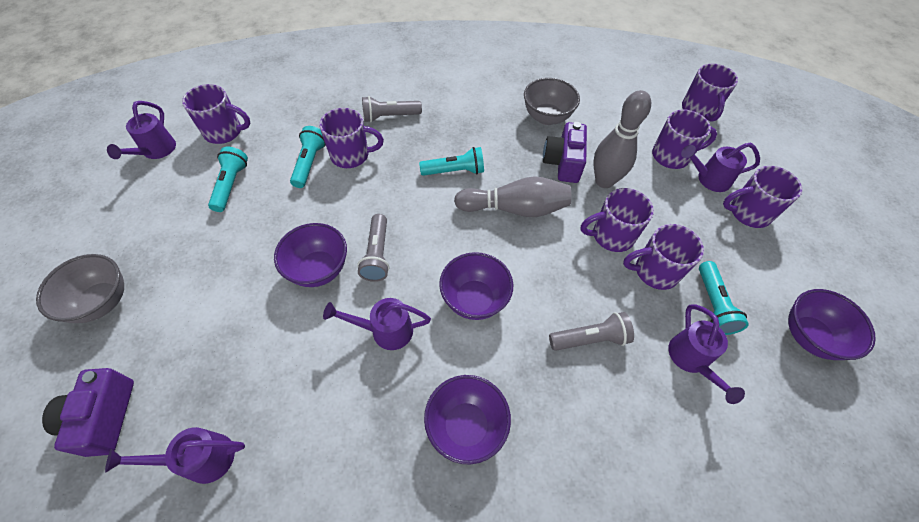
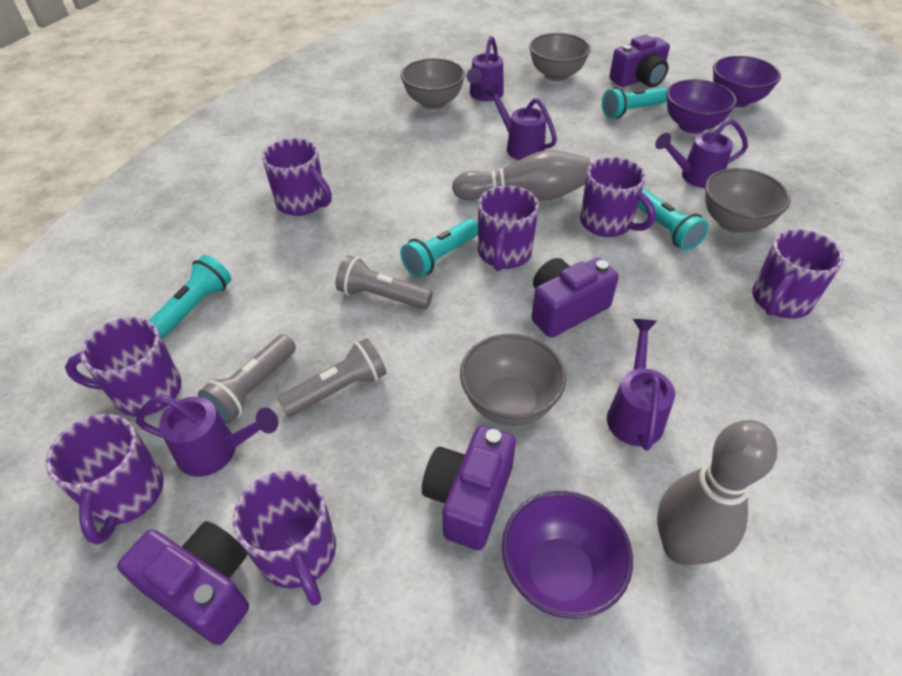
grey bowl: 2 -> 4
purple bowl: 4 -> 3
purple camera: 2 -> 4

